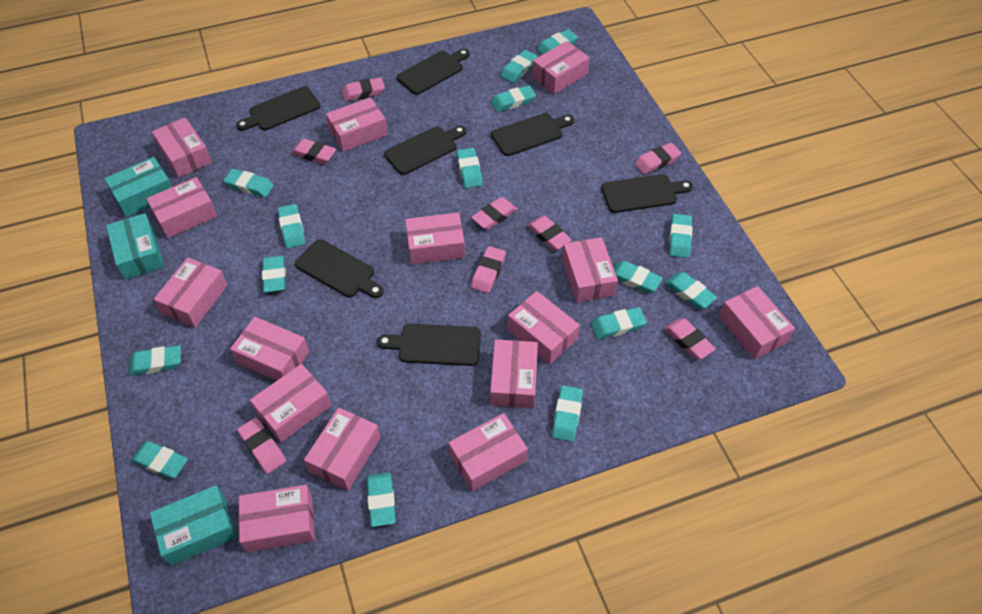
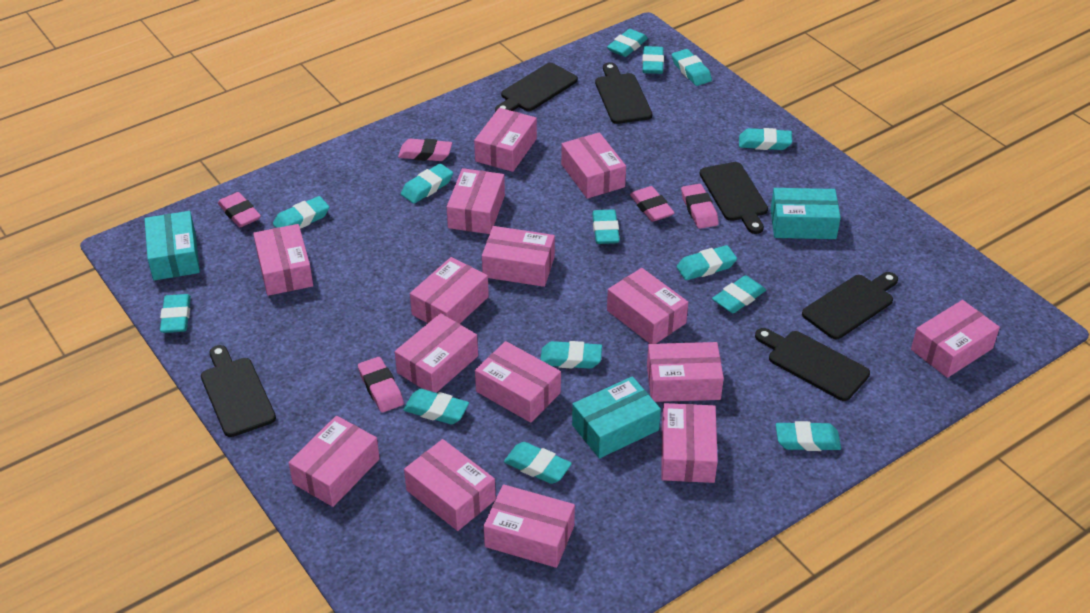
black cutting board: 7 -> 6
pink eraser: 8 -> 5
turquoise eraser: 15 -> 14

